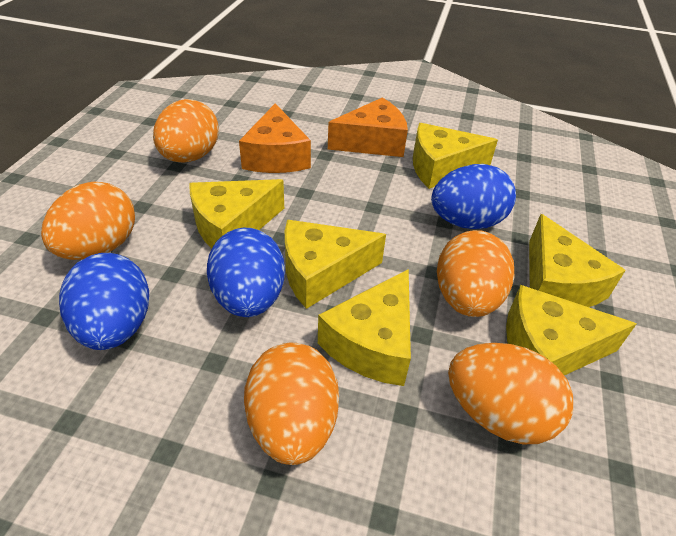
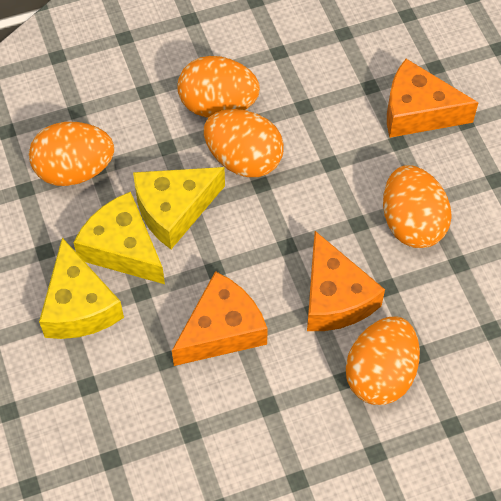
blue egg: 3 -> 0
orange cheese: 2 -> 3
yellow cheese: 6 -> 3

